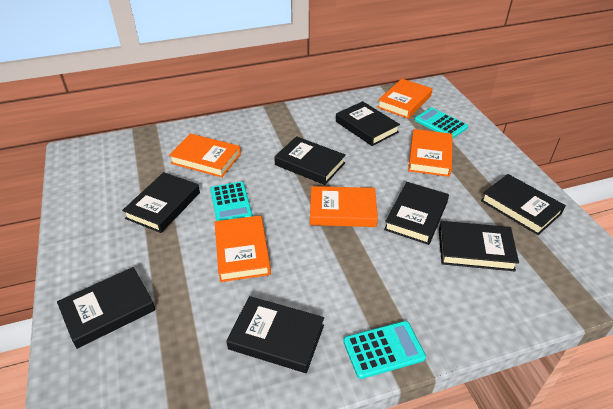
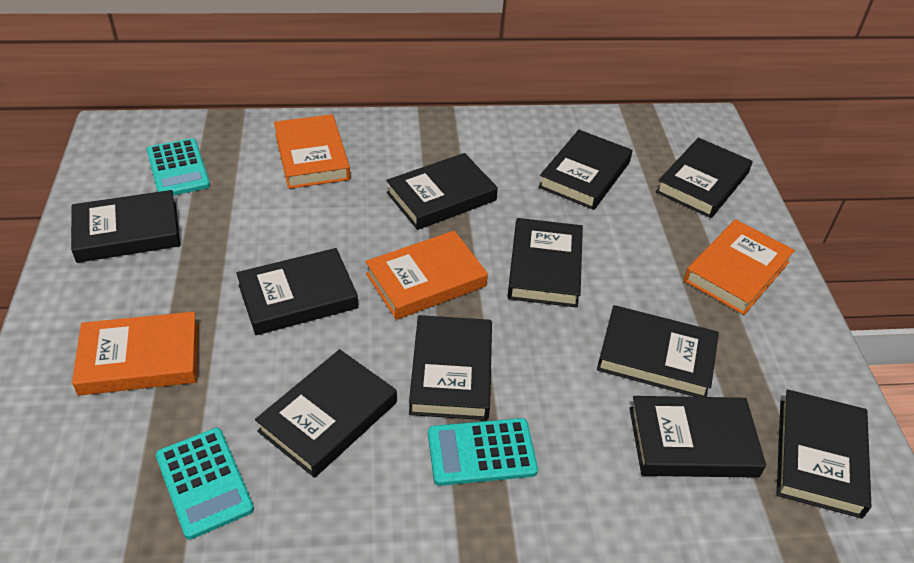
black book: 8 -> 11
orange book: 5 -> 4

